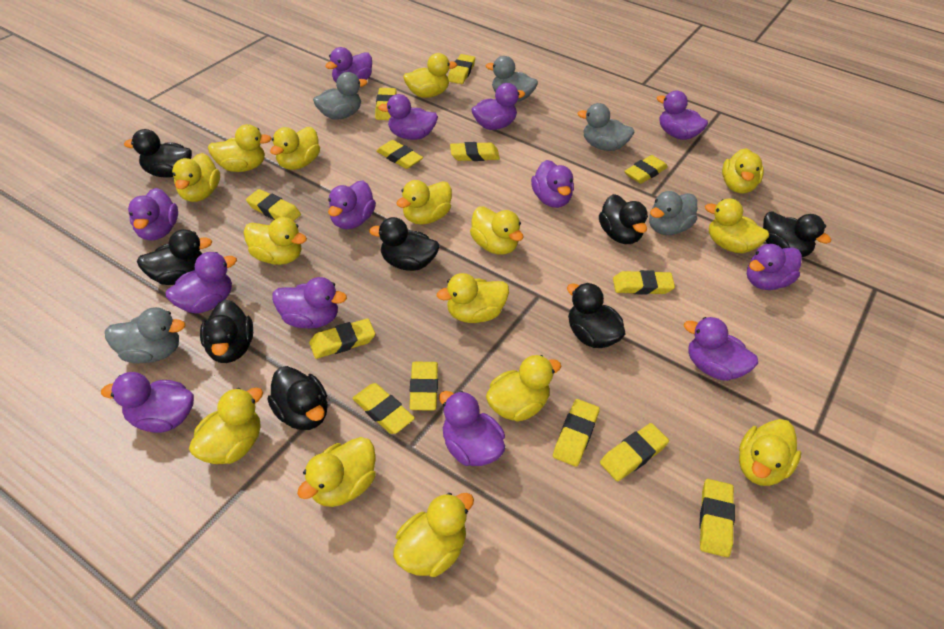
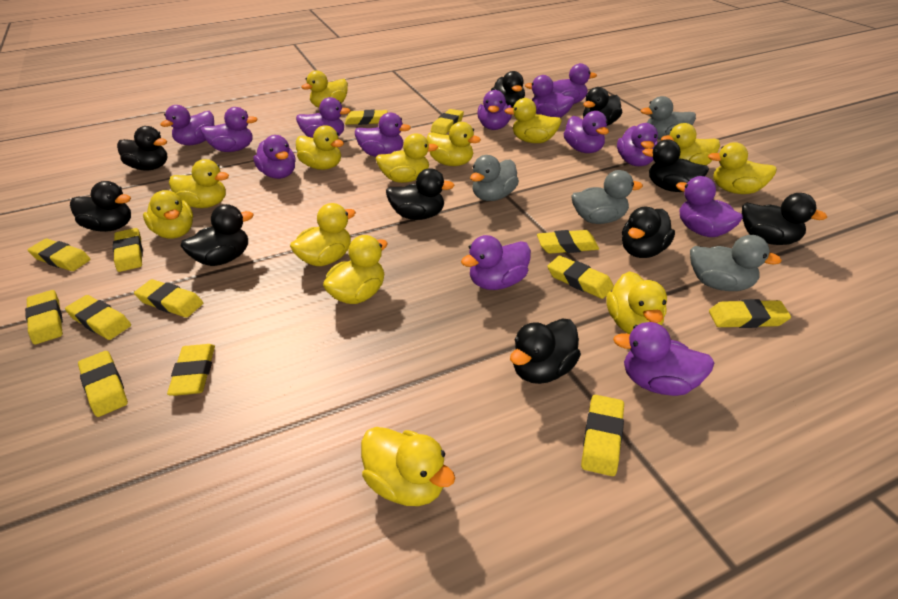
black duck: 8 -> 10
grey duck: 5 -> 4
yellow duck: 15 -> 13

